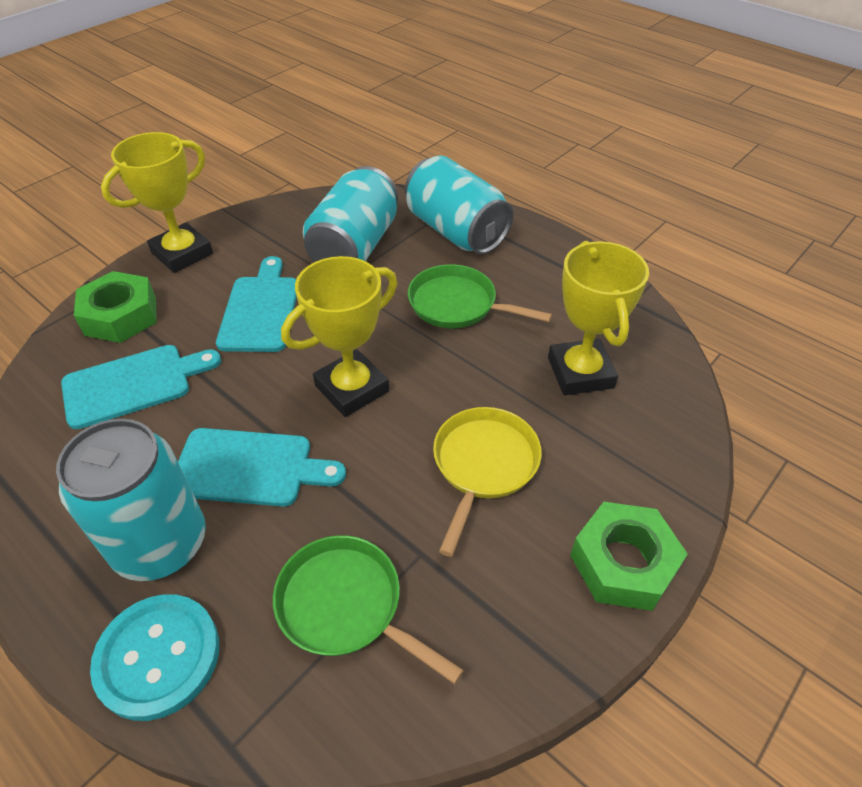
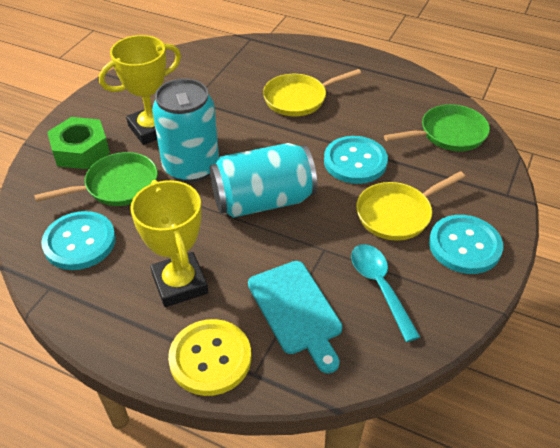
green nut: 2 -> 1
turquoise button: 1 -> 3
turquoise can: 3 -> 2
turquoise cutting board: 3 -> 1
turquoise spoon: 0 -> 1
yellow button: 0 -> 1
yellow pan: 1 -> 2
yellow trophy: 3 -> 2

